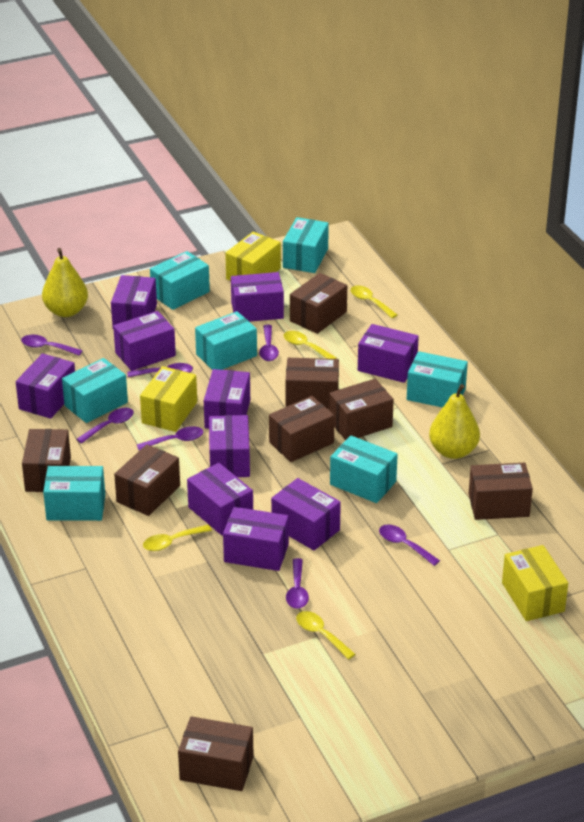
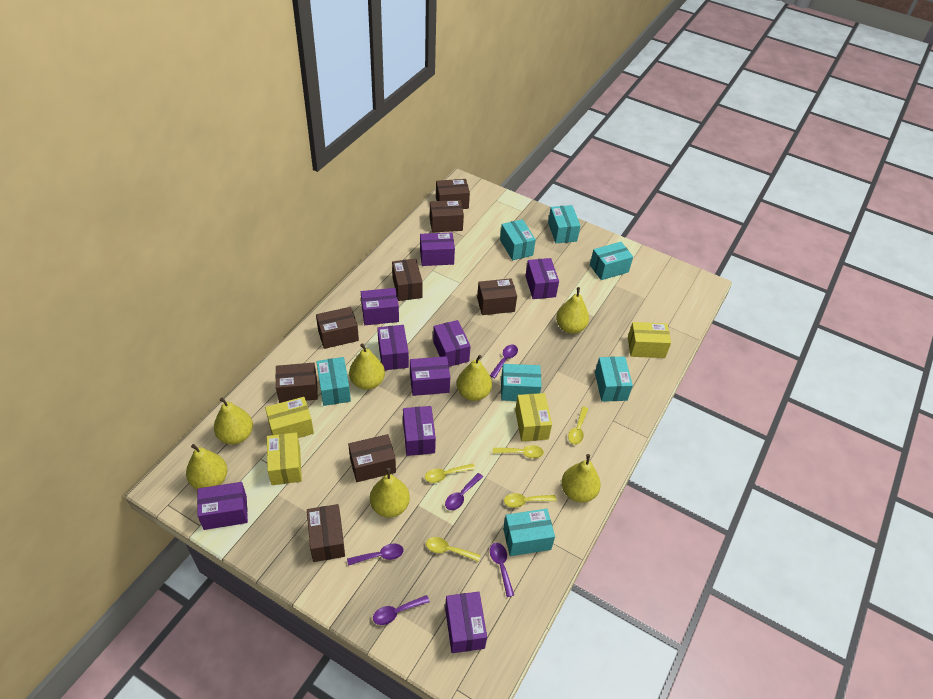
purple box: 10 -> 9
purple spoon: 7 -> 5
yellow box: 3 -> 4
yellow pear: 2 -> 7
yellow spoon: 4 -> 5

